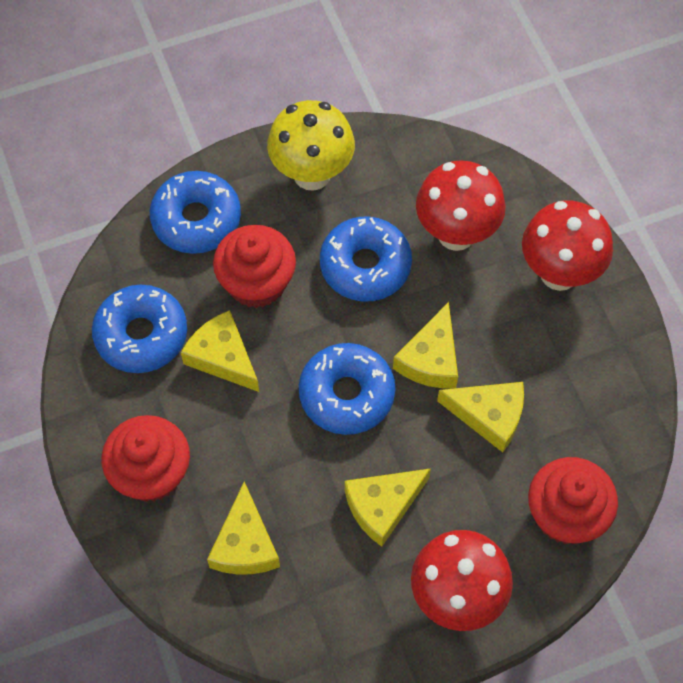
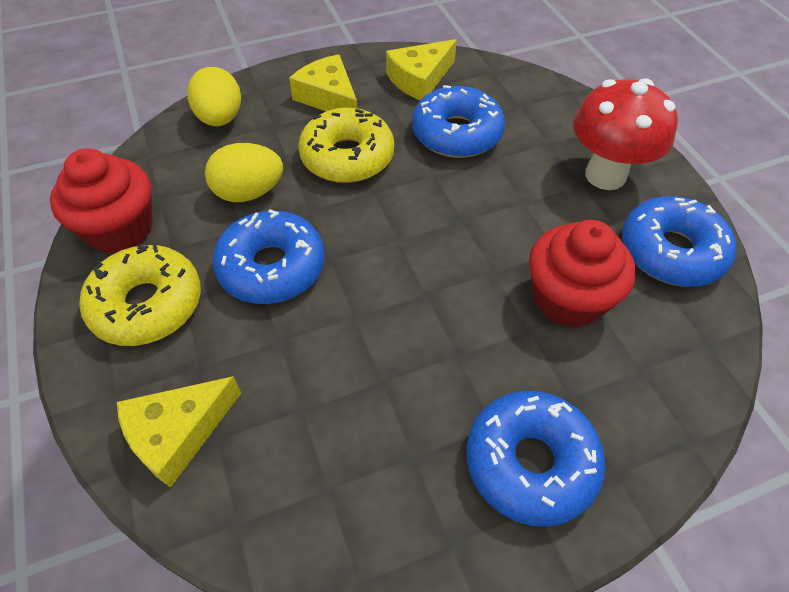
red cupcake: 3 -> 2
red mushroom: 3 -> 1
yellow cheese: 5 -> 3
yellow donut: 0 -> 2
yellow egg: 0 -> 2
yellow mushroom: 1 -> 0

